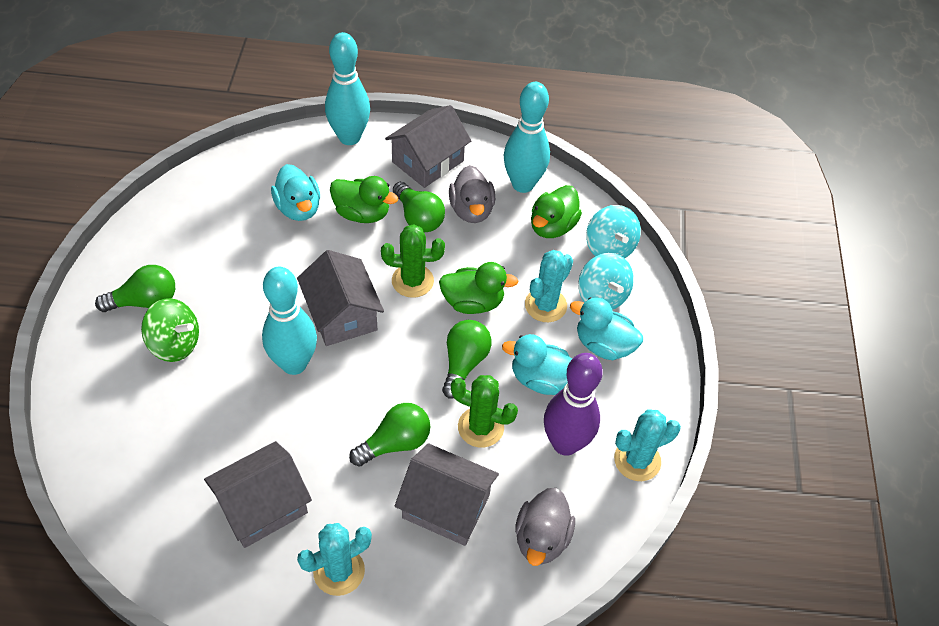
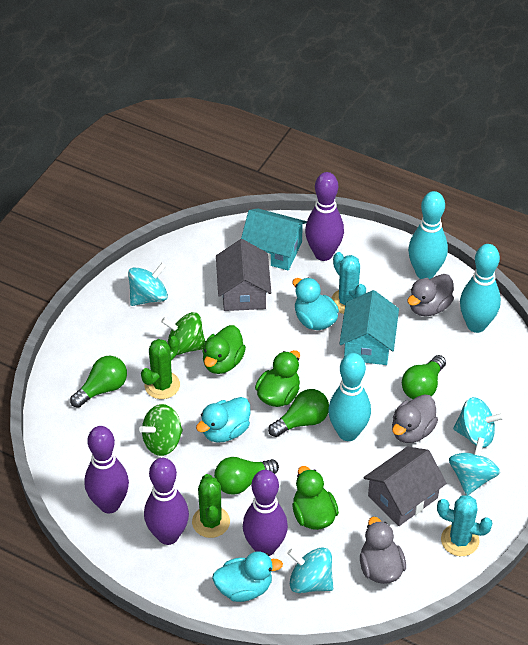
green spinning top: 1 -> 2
grey duck: 2 -> 3
grey house: 4 -> 2
purple bowling pin: 1 -> 4
turquoise cactus: 3 -> 2
turquoise house: 0 -> 2
turquoise spinning top: 2 -> 4

